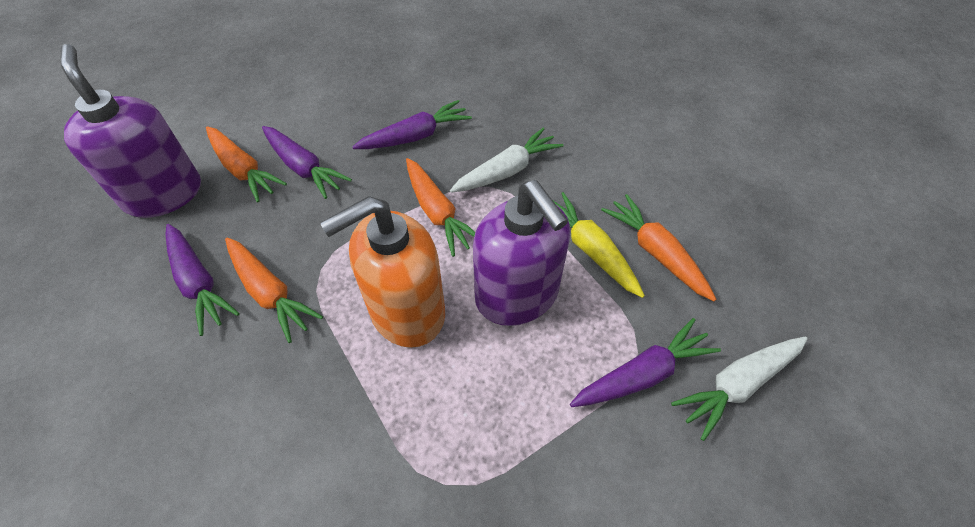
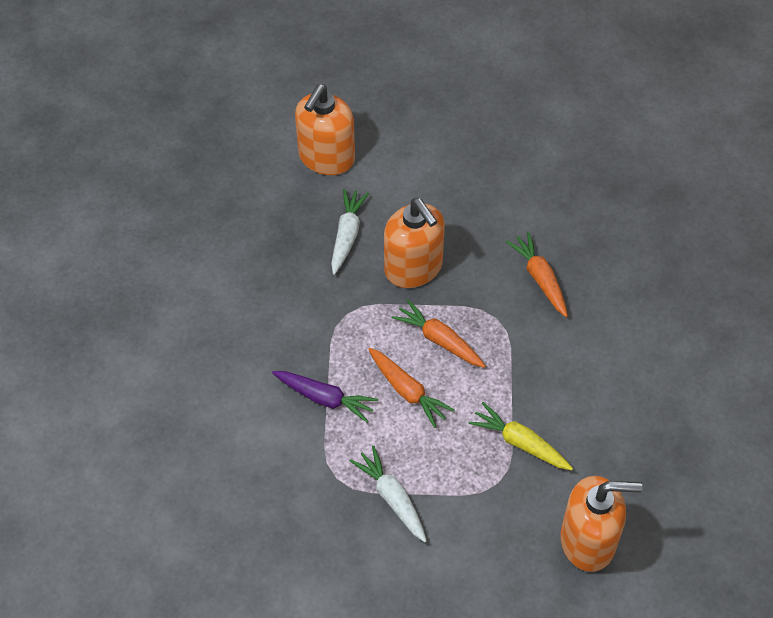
orange carrot: 4 -> 3
orange soap dispenser: 1 -> 3
purple carrot: 4 -> 1
purple soap dispenser: 2 -> 0

